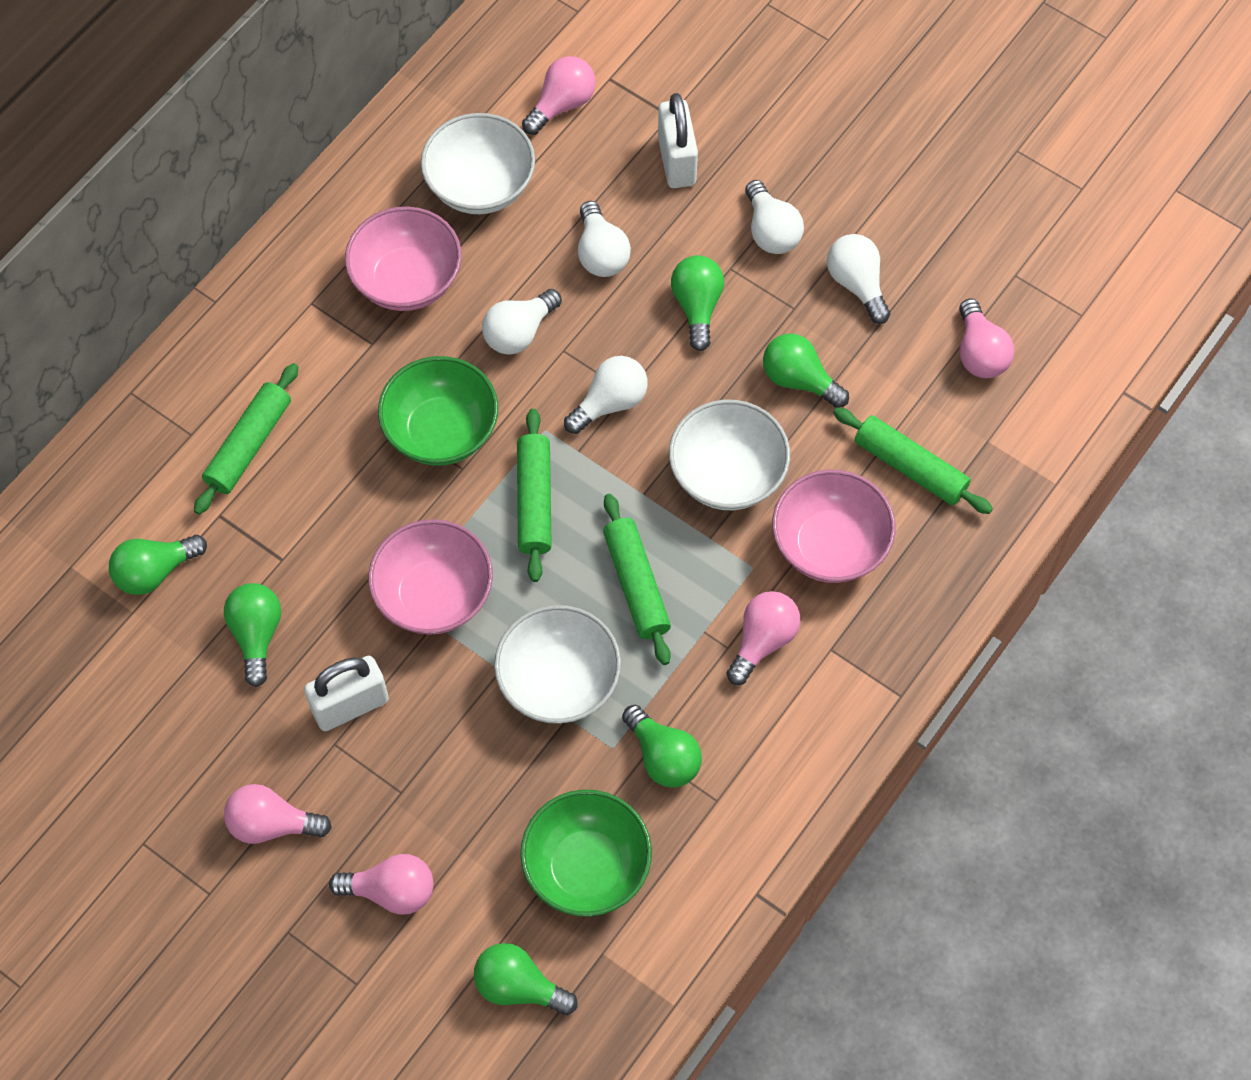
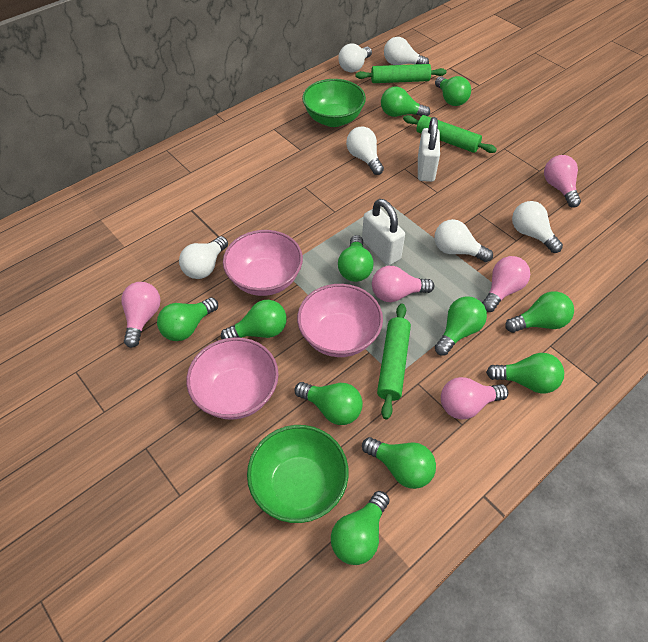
green light bulb: 6 -> 11
green rolling pin: 4 -> 3
white bowl: 3 -> 0
white light bulb: 5 -> 6

